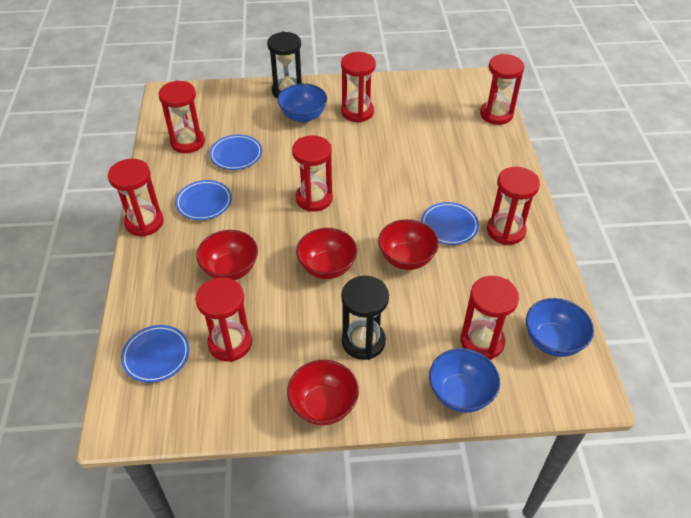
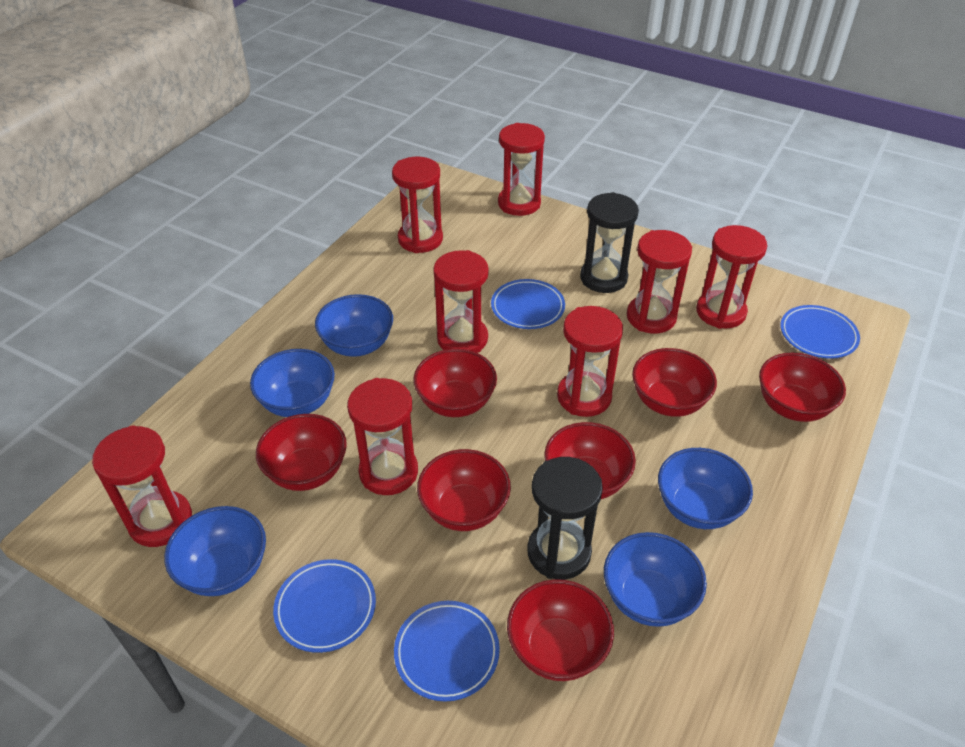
blue bowl: 3 -> 5
red bowl: 4 -> 7

